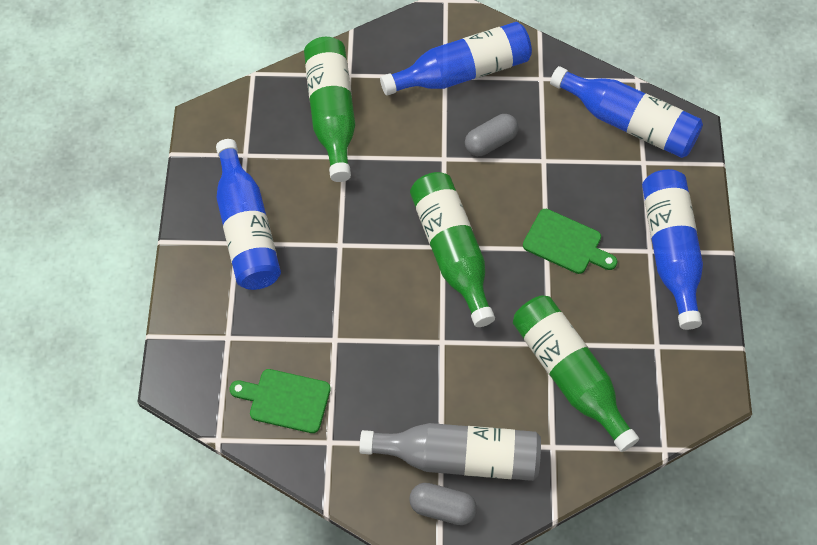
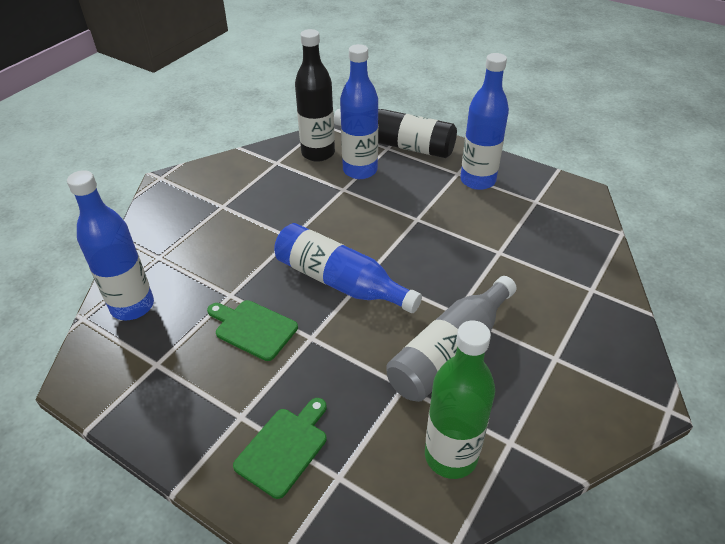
black bottle: 0 -> 2
green bottle: 3 -> 1
grey capsule: 2 -> 0

